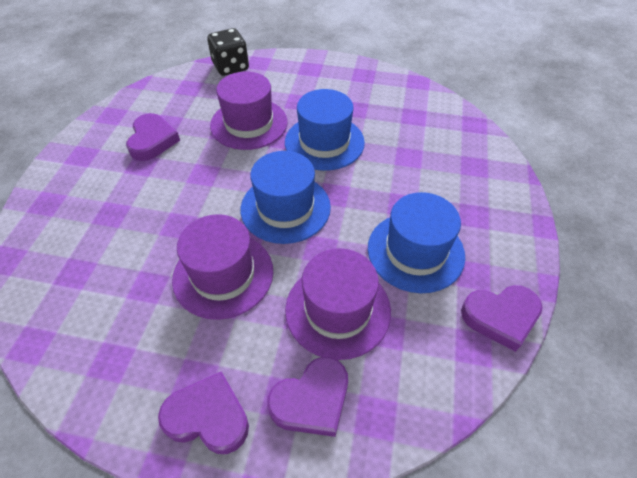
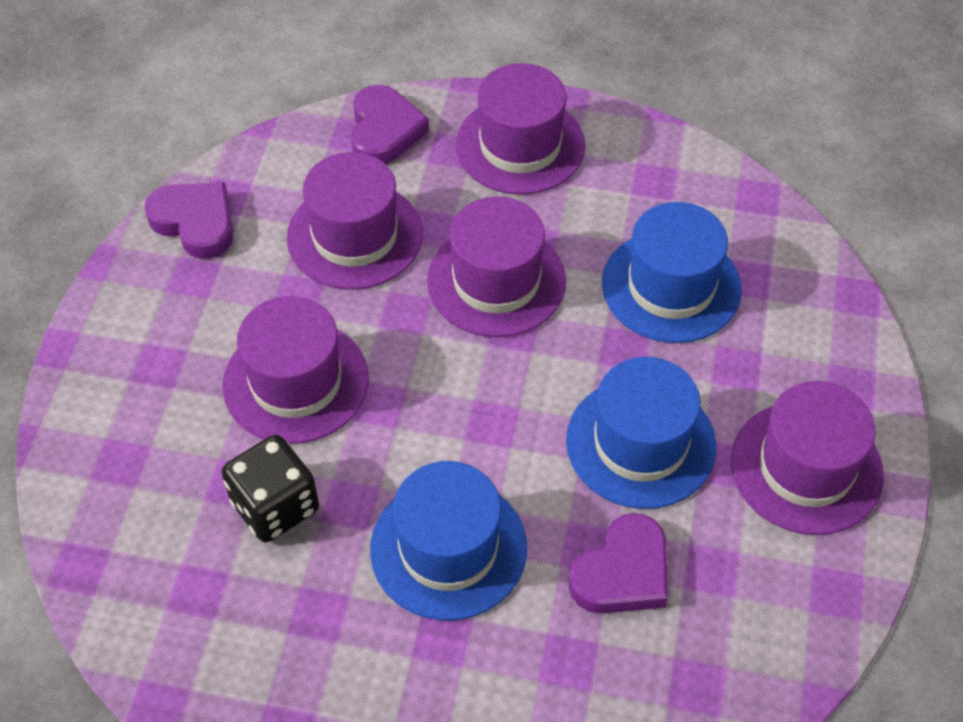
purple hat: 3 -> 5
purple heart: 4 -> 3

